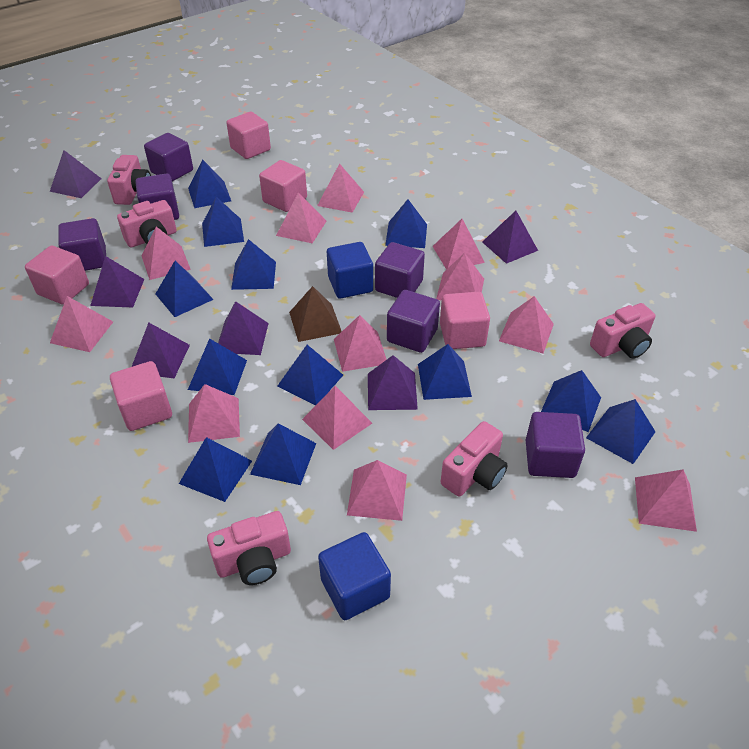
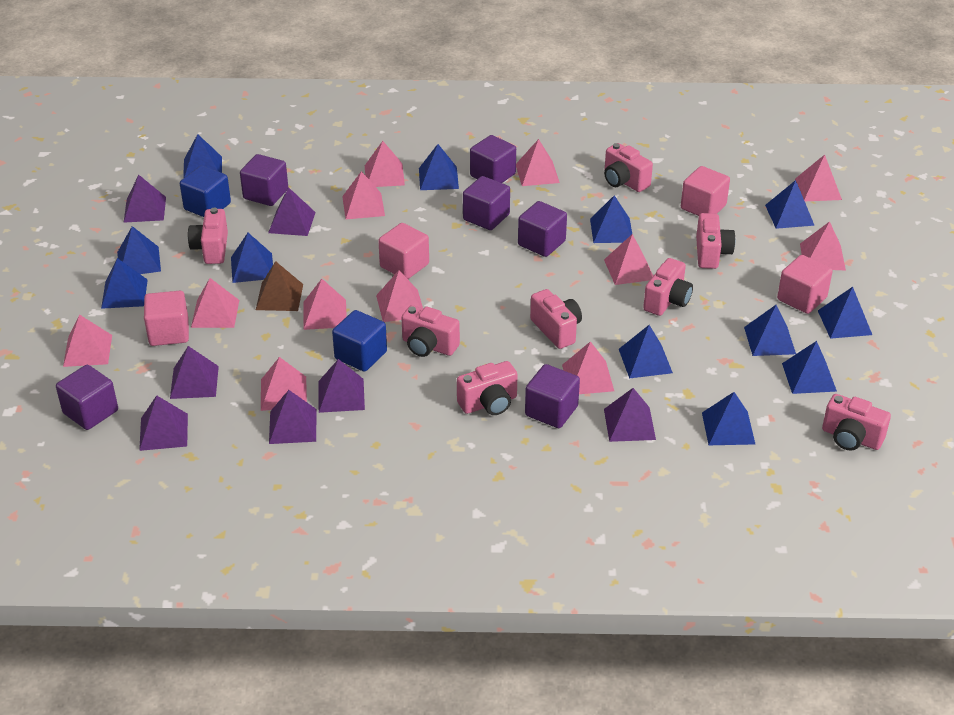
pink camera: 5 -> 8
pink cube: 5 -> 4
purple pyramid: 6 -> 7

